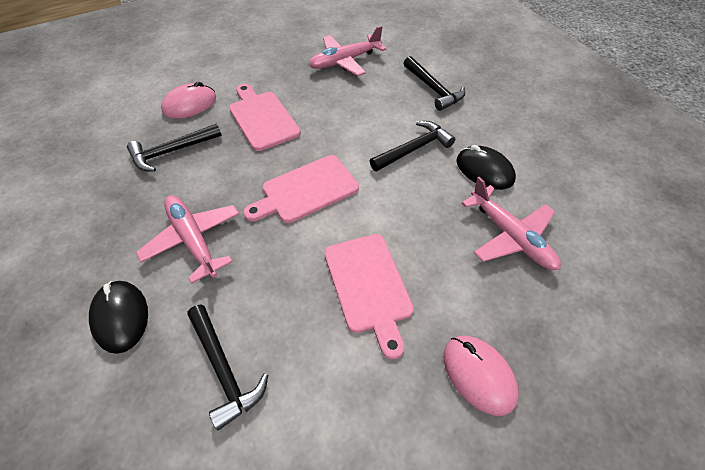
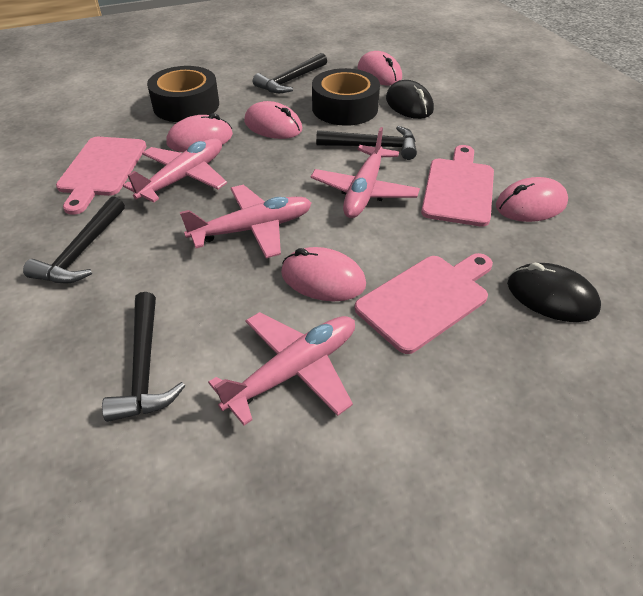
black tape: 0 -> 2
pink mouse: 2 -> 5
pink plane: 3 -> 4

